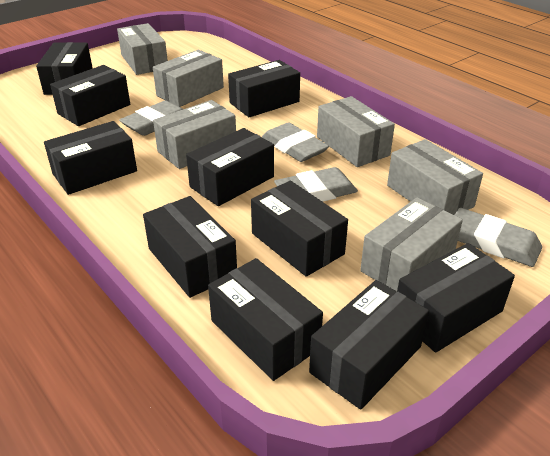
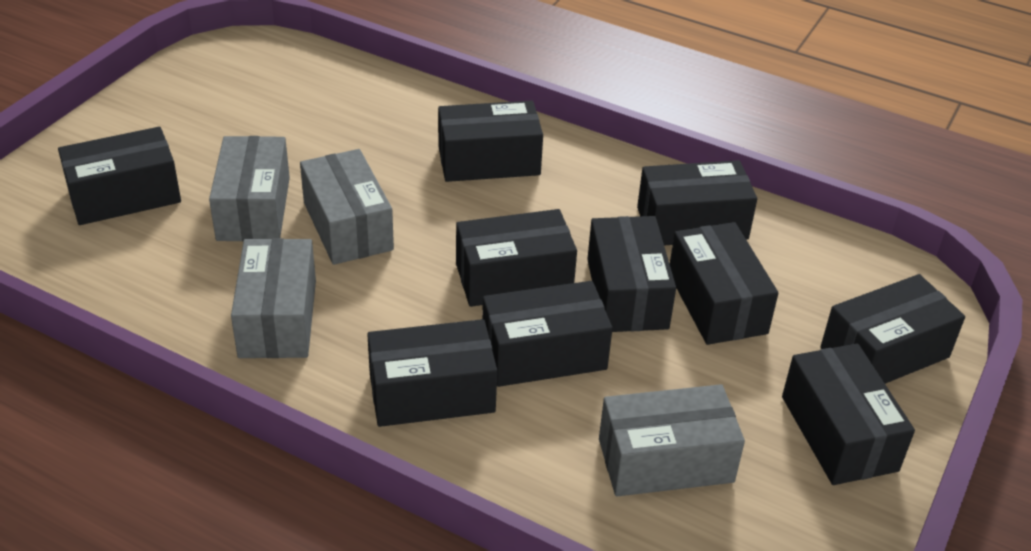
grey box: 6 -> 4
grey eraser: 4 -> 0

